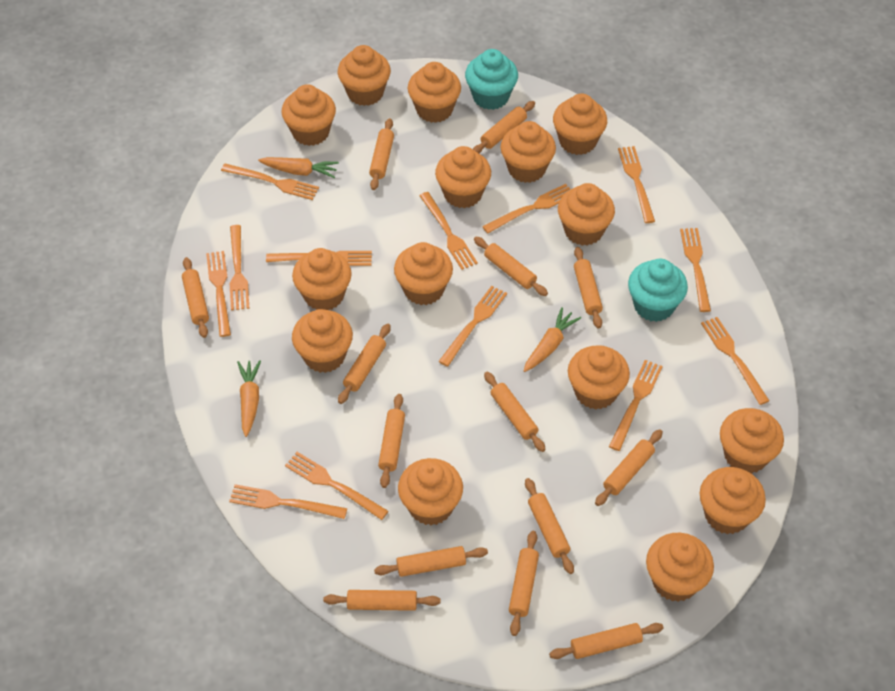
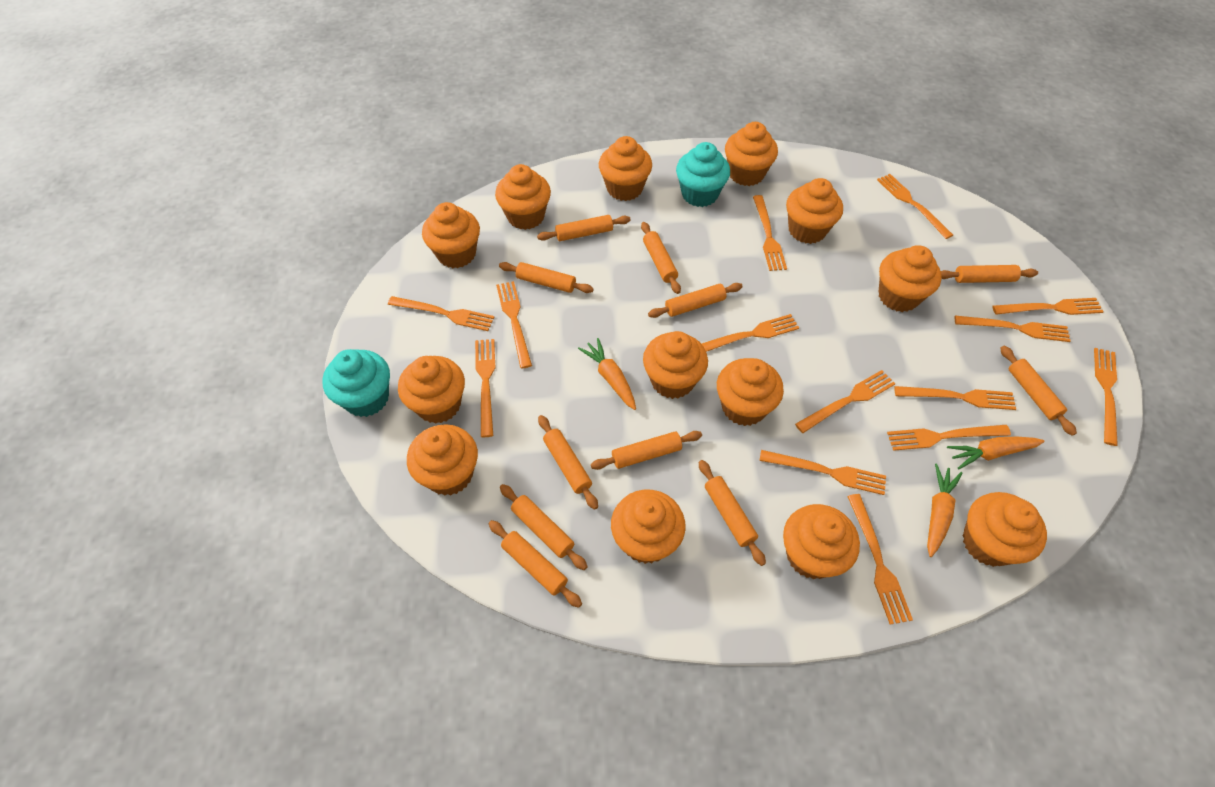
orange cupcake: 15 -> 13
orange fork: 13 -> 14
orange rolling pin: 14 -> 11

